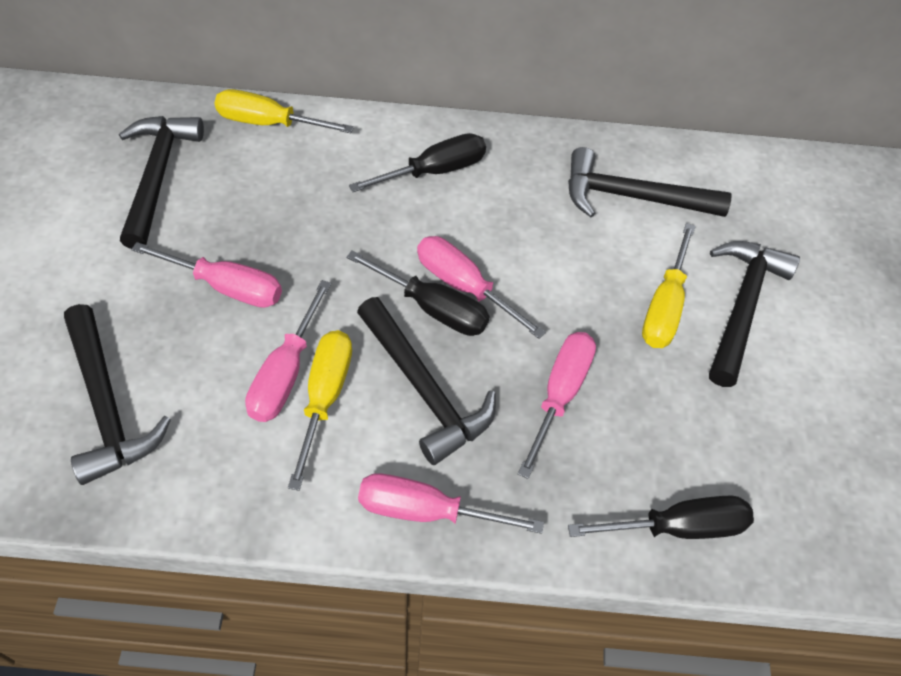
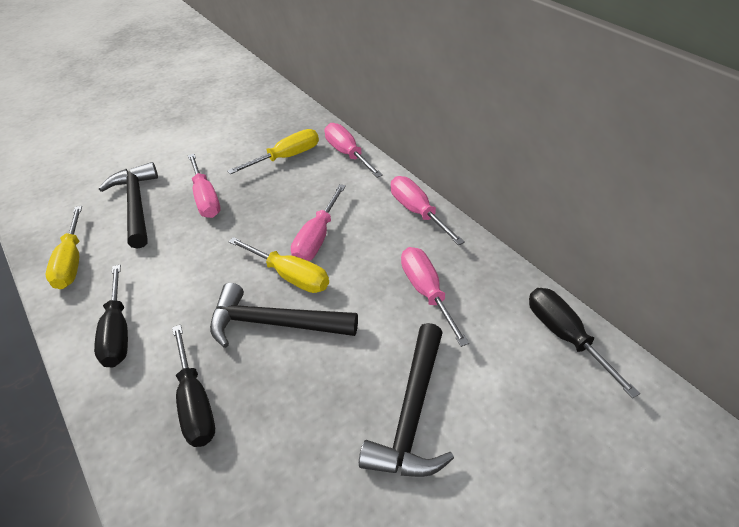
black hammer: 5 -> 3

